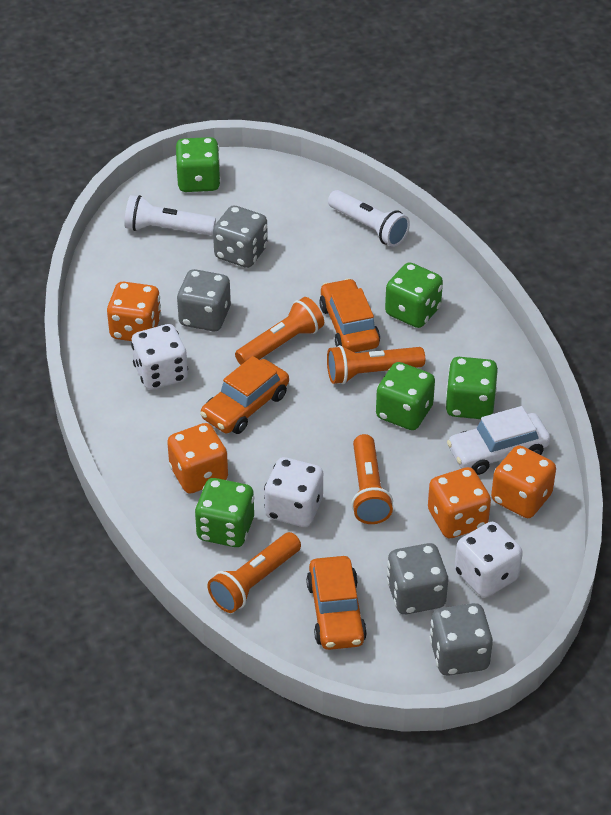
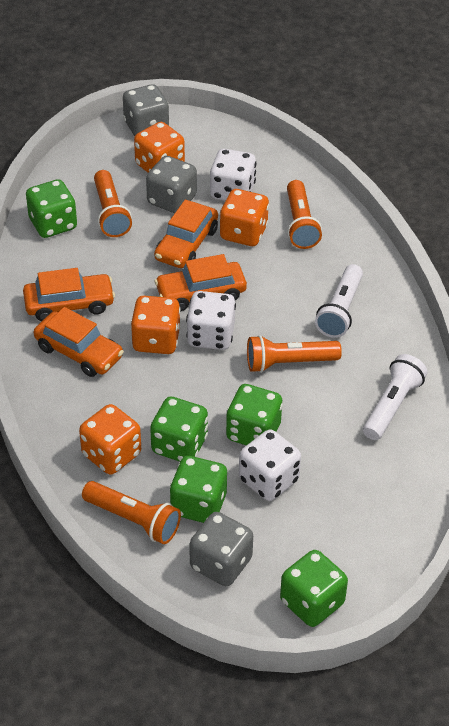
grey dice: 4 -> 3
orange car: 3 -> 4
white car: 1 -> 0

